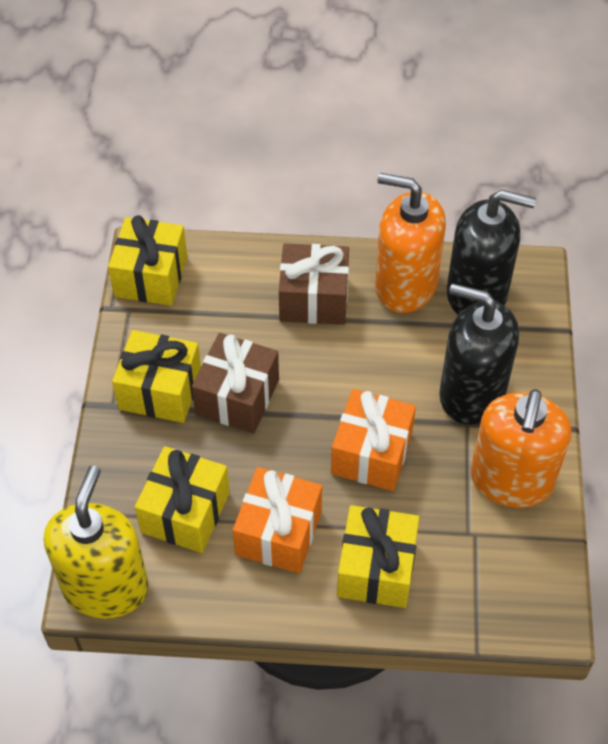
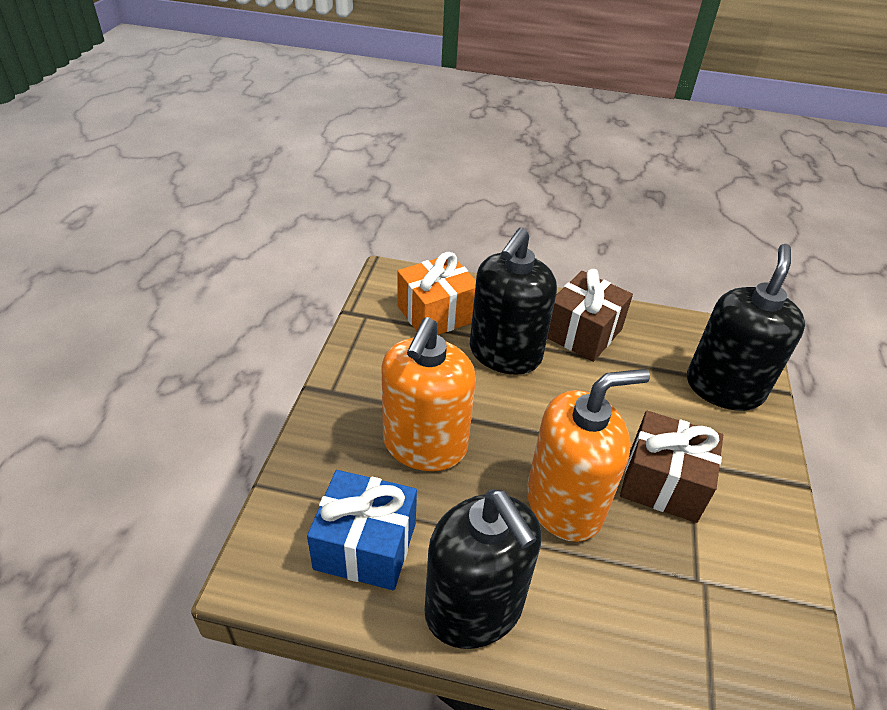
black soap dispenser: 2 -> 3
blue gift: 0 -> 1
orange gift: 2 -> 1
yellow gift: 4 -> 0
yellow soap dispenser: 1 -> 0

